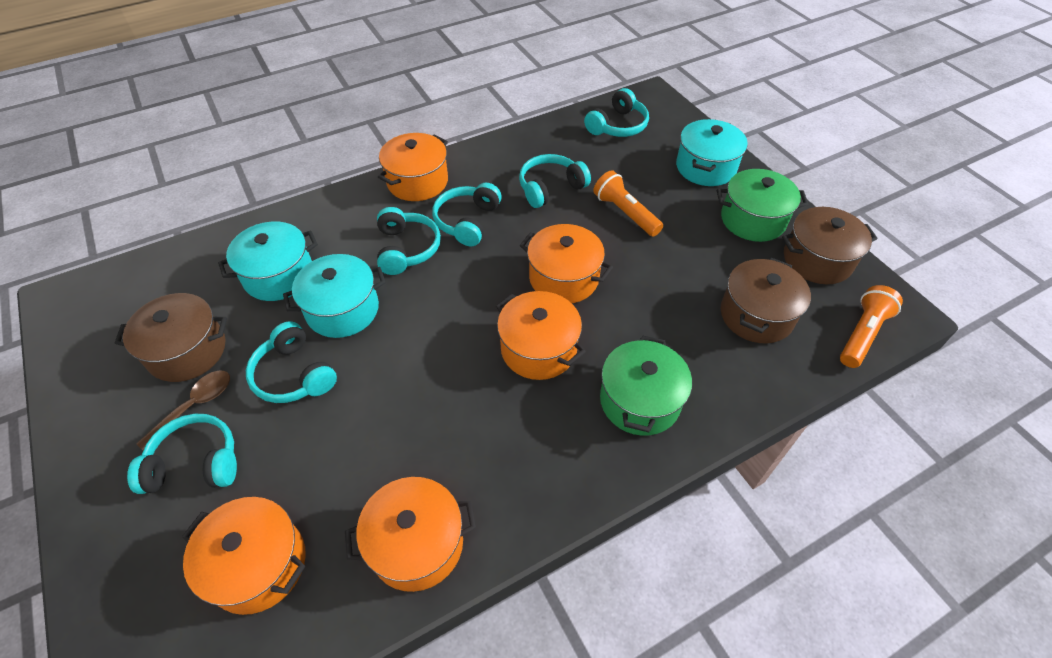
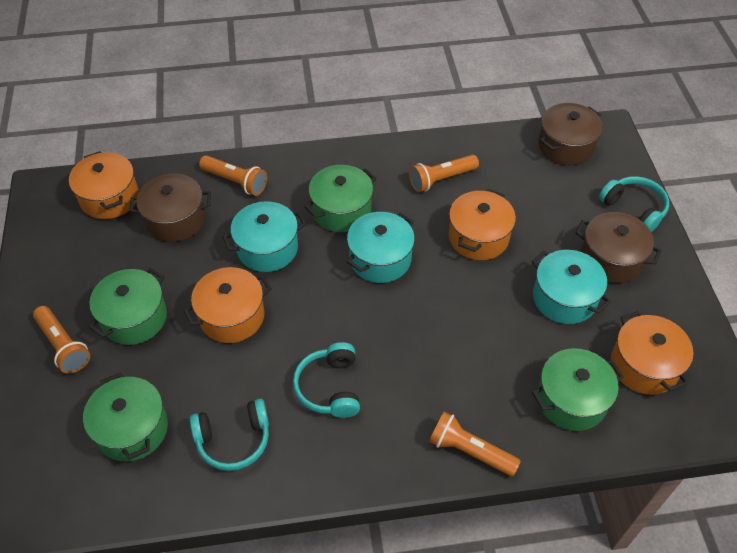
brown spoon: 1 -> 0
green pot: 2 -> 4
orange flashlight: 2 -> 4
orange pot: 5 -> 4
turquoise headphones: 6 -> 3

